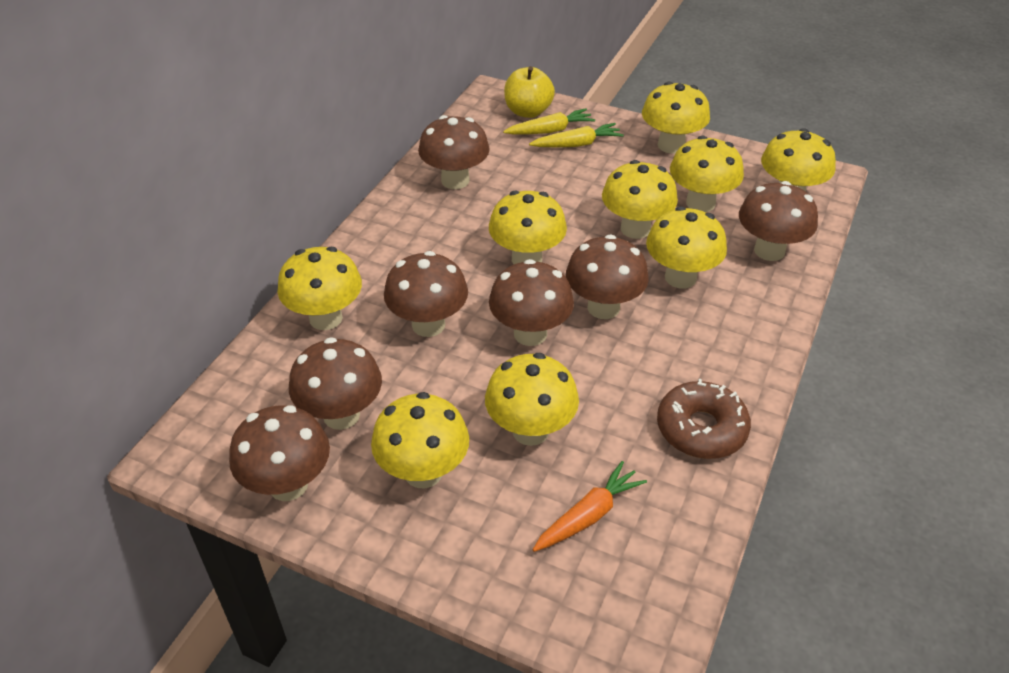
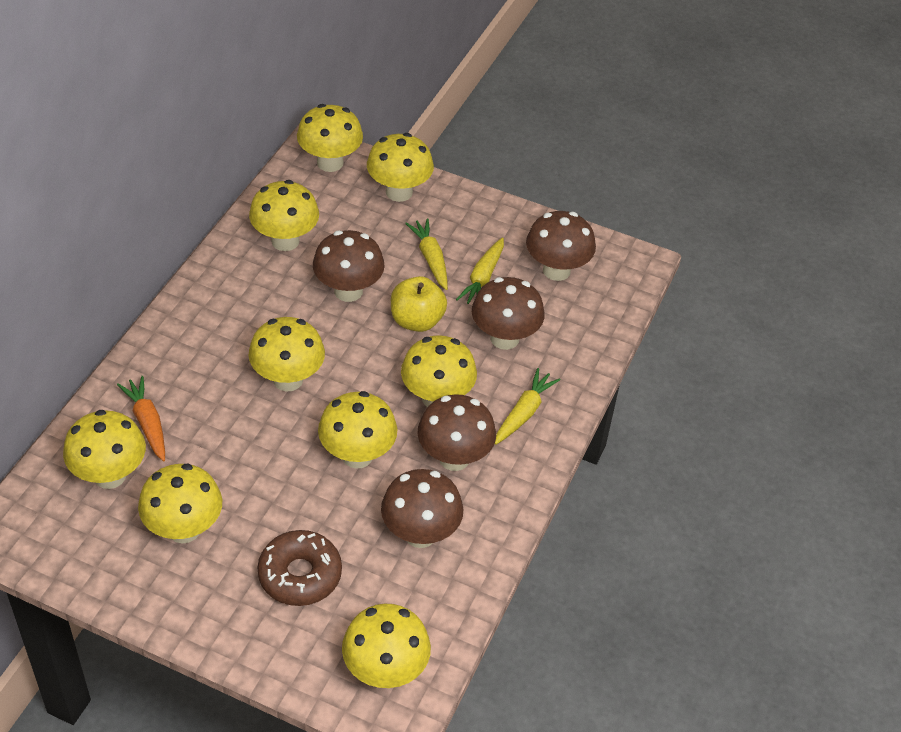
brown mushroom: 7 -> 5
yellow carrot: 2 -> 3

